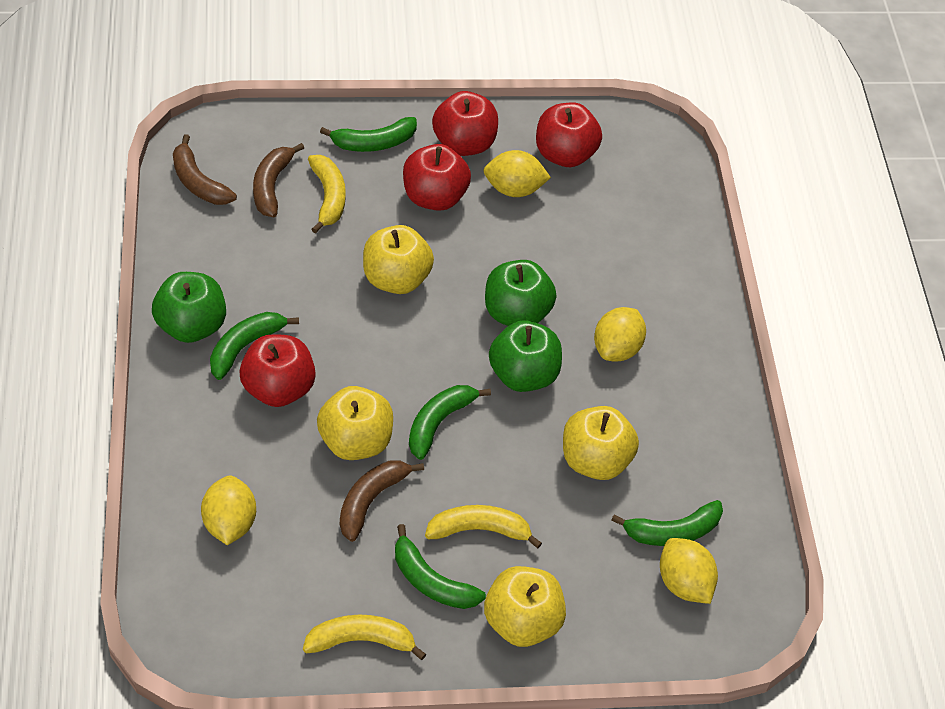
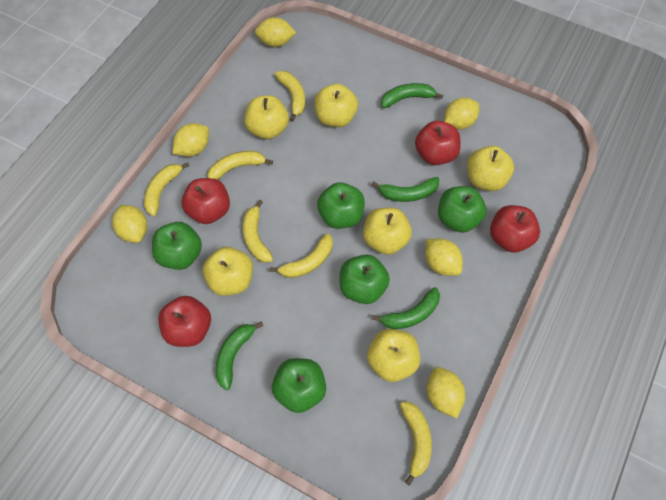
brown banana: 3 -> 0
green apple: 3 -> 5
green banana: 5 -> 4
yellow apple: 4 -> 6
yellow banana: 3 -> 6
yellow lemon: 4 -> 6

